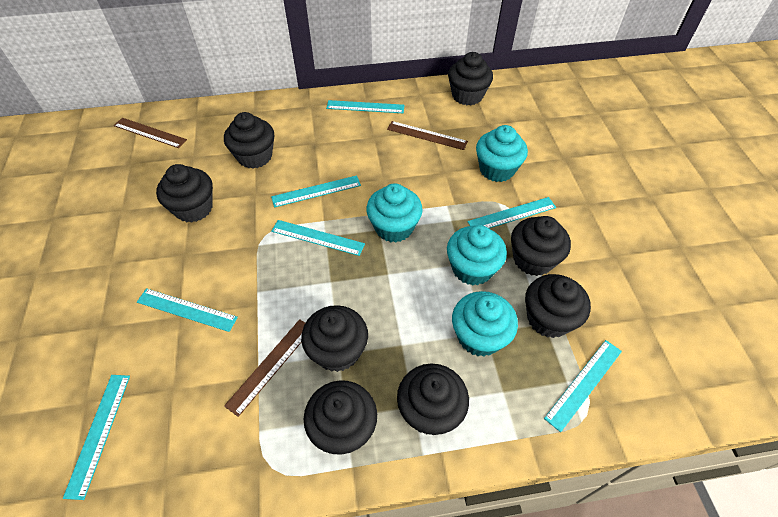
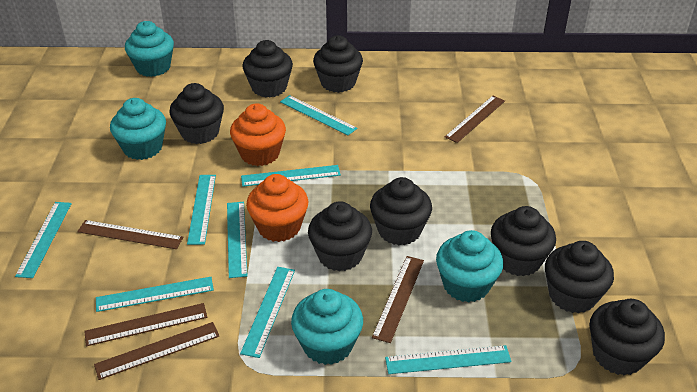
brown ruler: 3 -> 5
orange cupcake: 0 -> 2
turquoise ruler: 7 -> 8

